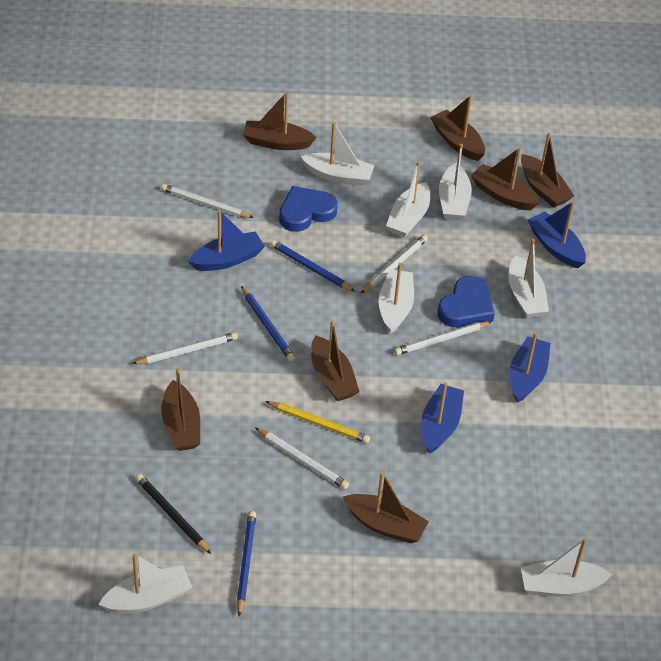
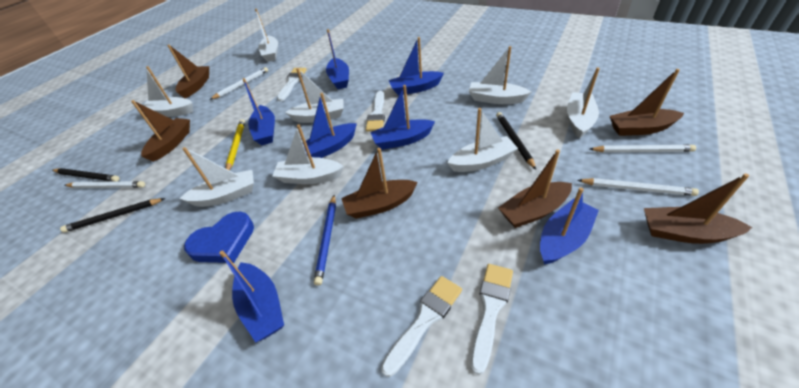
black pencil: 1 -> 3
blue boat: 4 -> 7
blue heart: 2 -> 1
blue pencil: 3 -> 1
brown boat: 7 -> 6
white boat: 7 -> 8
white brush: 0 -> 4
white pencil: 5 -> 4

